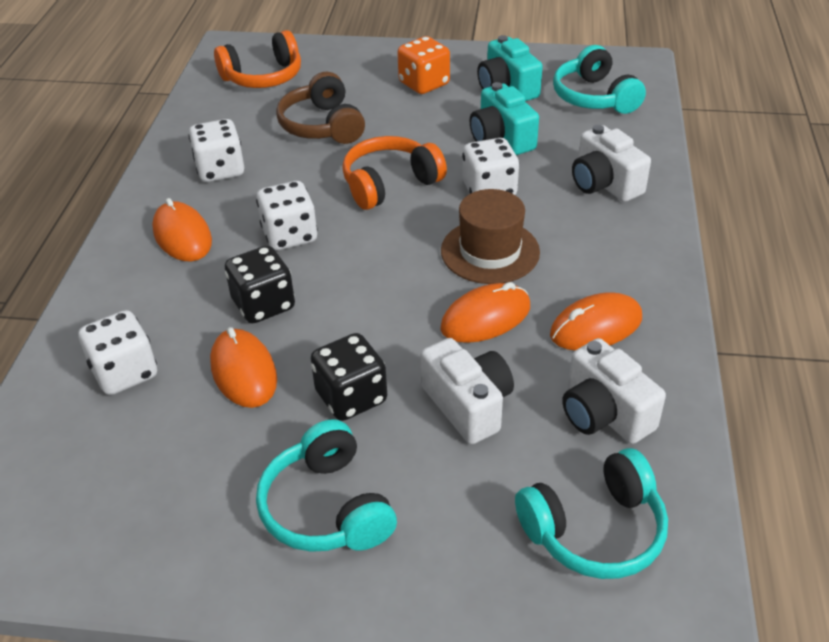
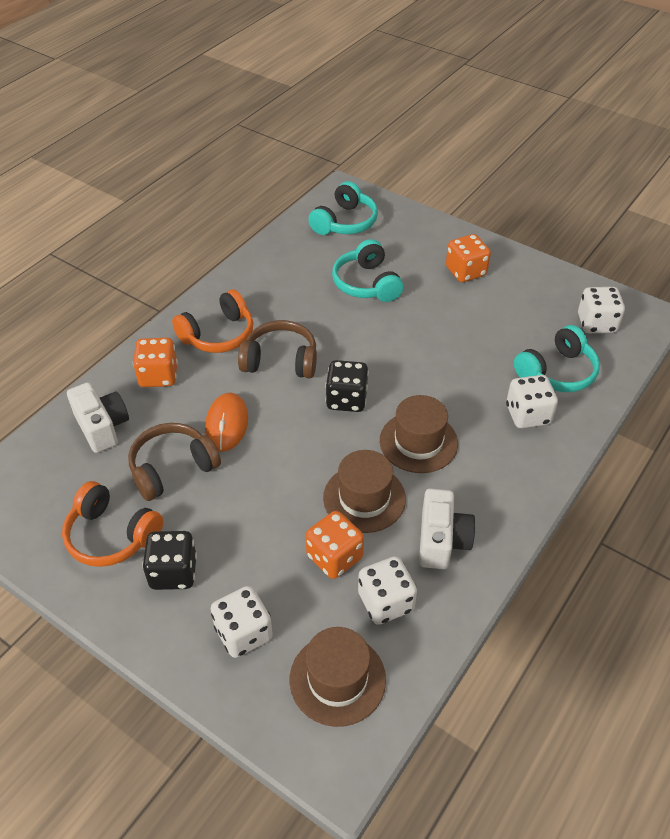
brown hat: 1 -> 3
brown headphones: 1 -> 2
orange dice: 1 -> 3
orange mouse: 4 -> 1
turquoise camera: 2 -> 0
white camera: 3 -> 2

